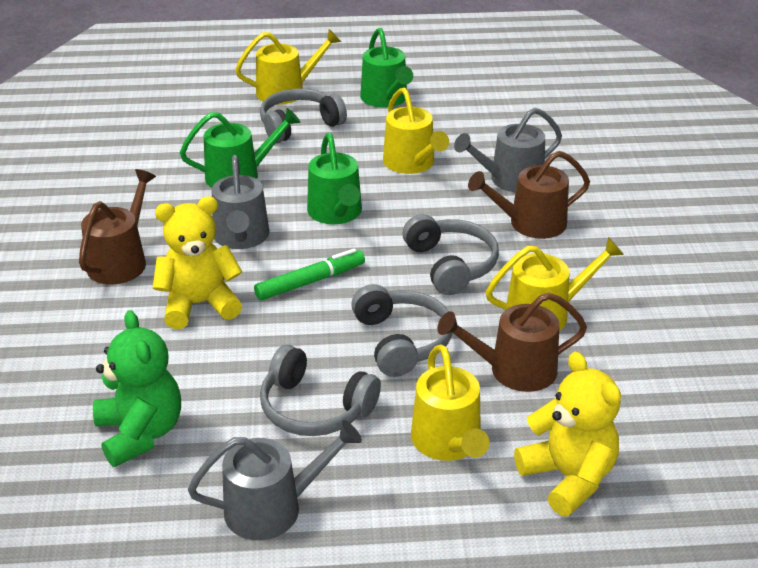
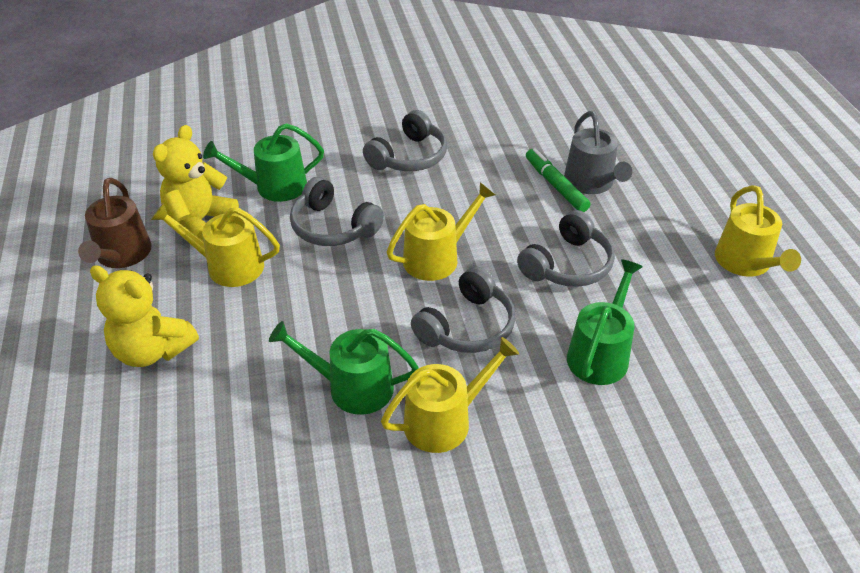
brown watering can: 3 -> 1
green teddy bear: 1 -> 0
grey watering can: 3 -> 1

